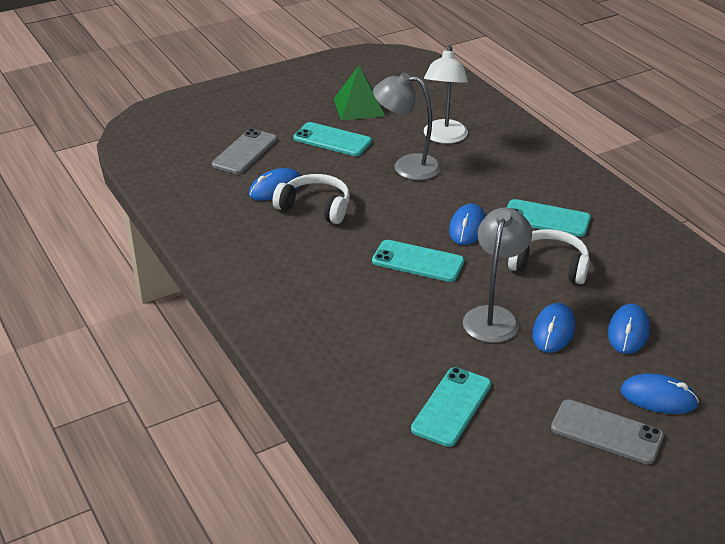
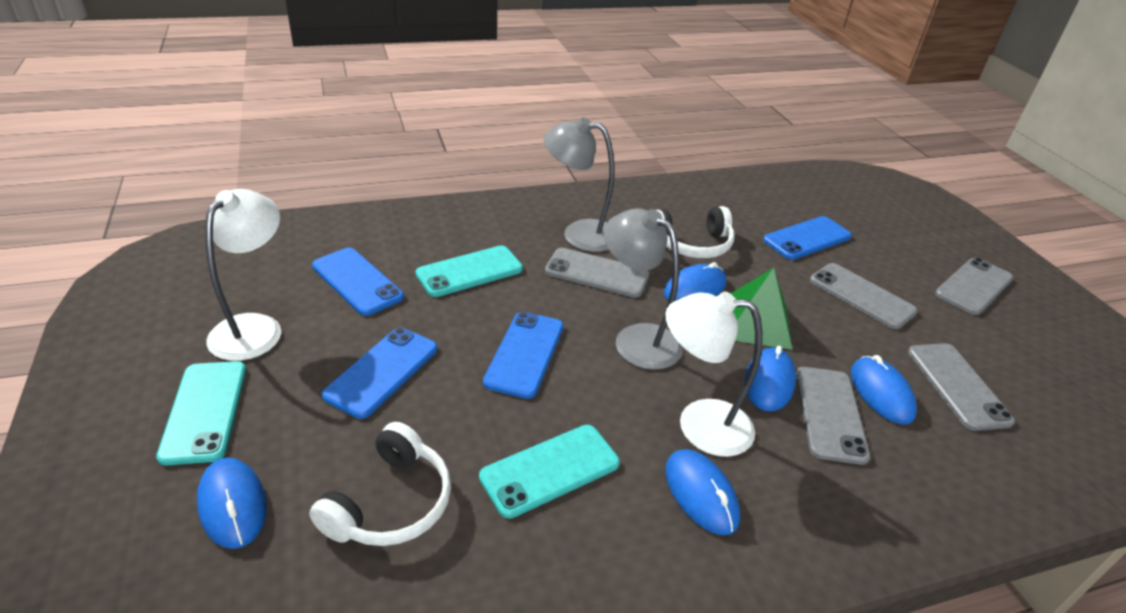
blue phone: 0 -> 4
grey phone: 2 -> 5
turquoise phone: 4 -> 3
white lamp: 1 -> 2

